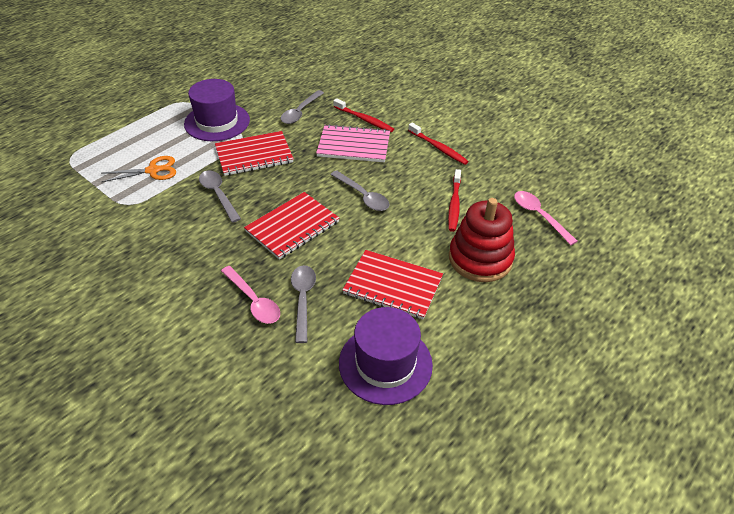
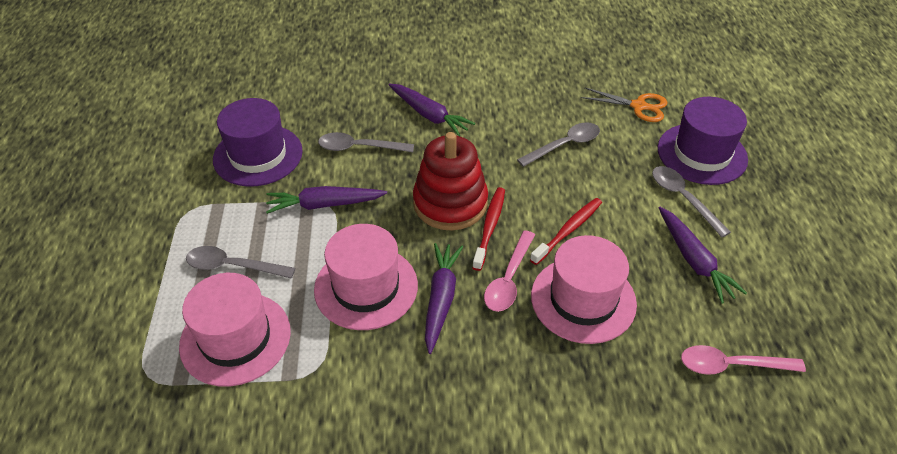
pink hat: 0 -> 3
pink notebook: 1 -> 0
purple carrot: 0 -> 4
red notebook: 3 -> 0
red toothbrush: 3 -> 2

